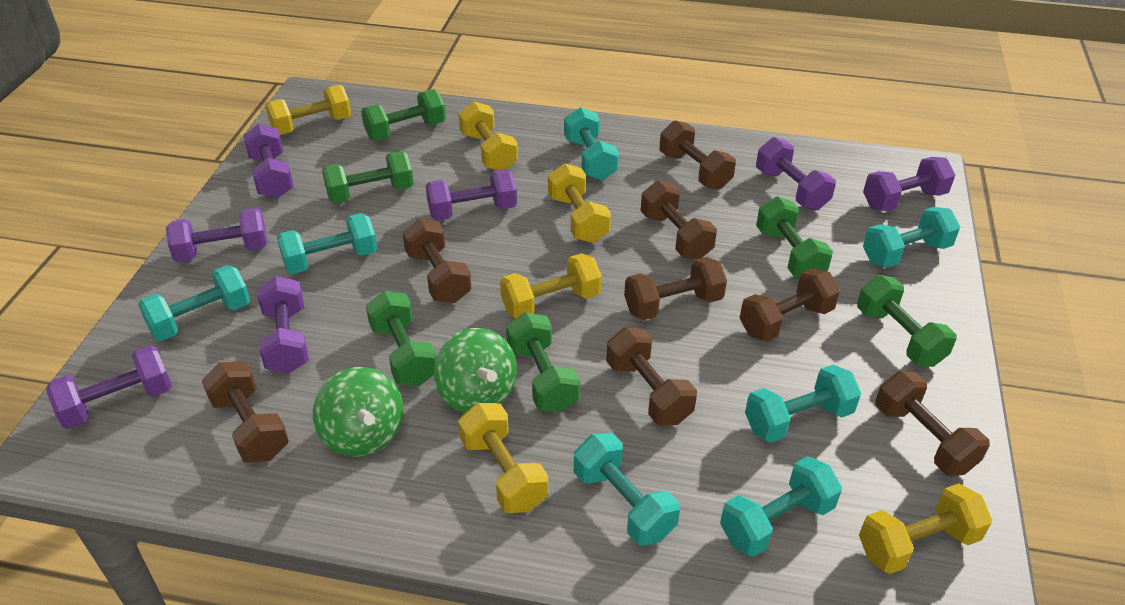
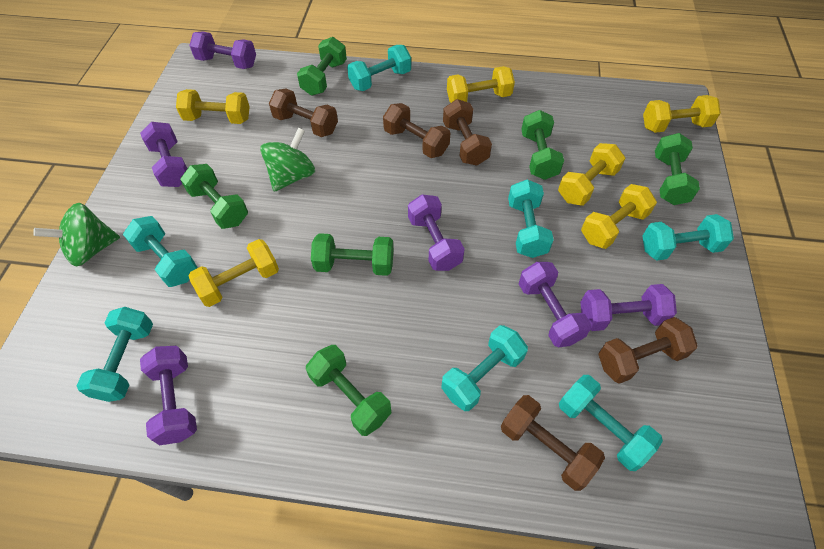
brown dumbbell: 8 -> 5
purple dumbbell: 7 -> 6

